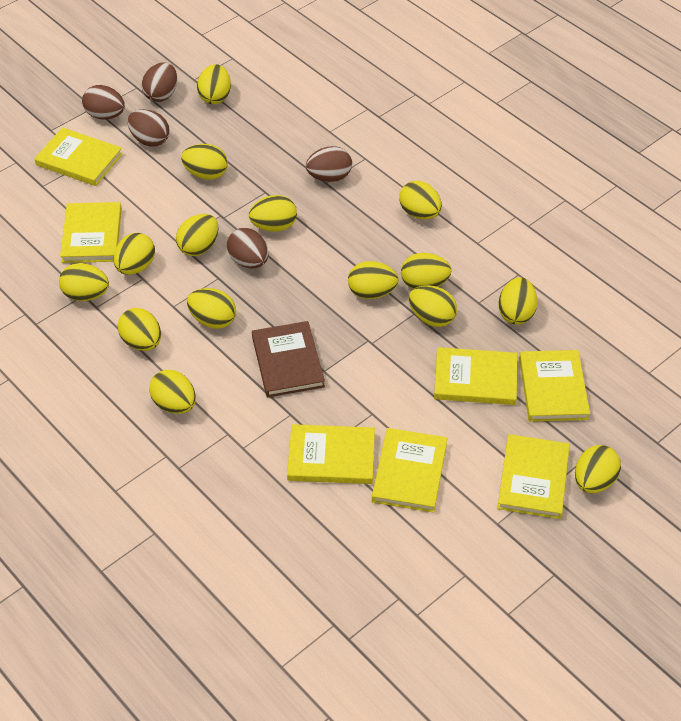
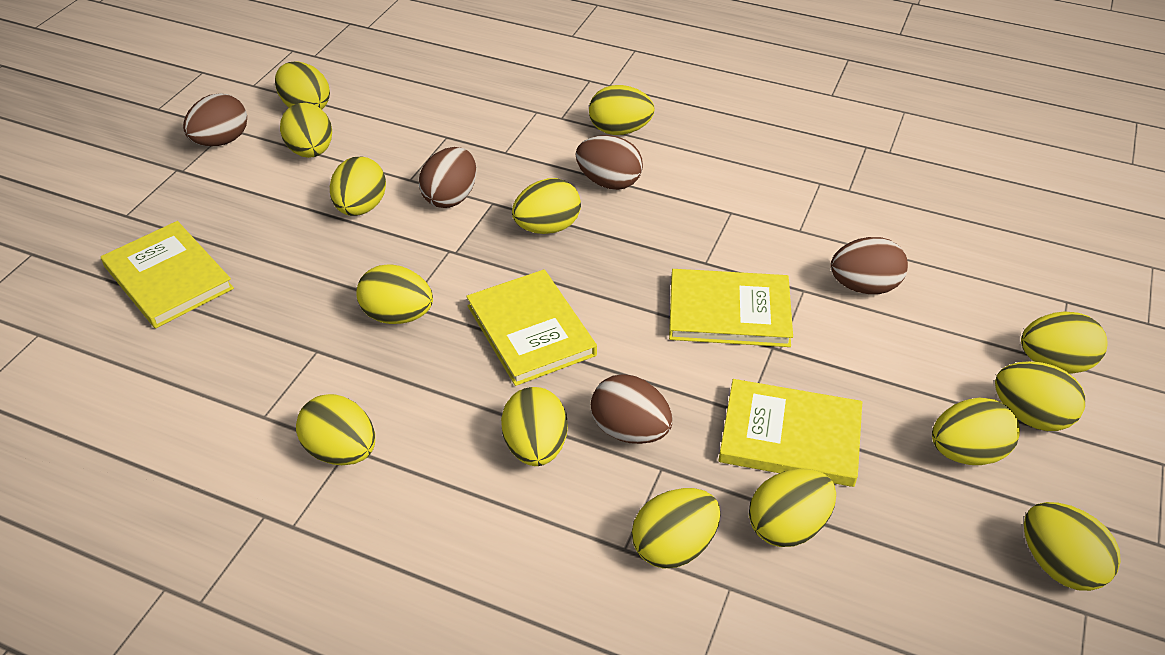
brown book: 1 -> 0
yellow book: 7 -> 4
yellow egg: 15 -> 14

